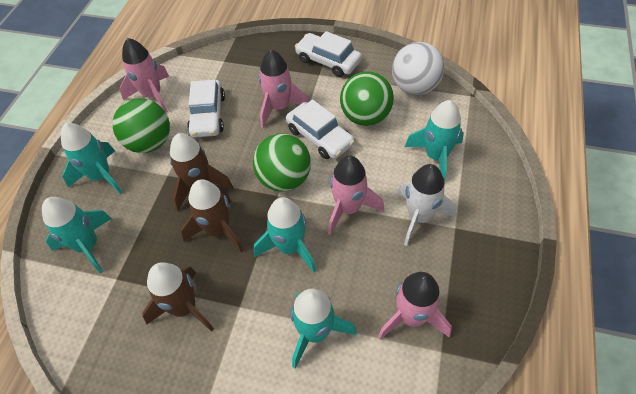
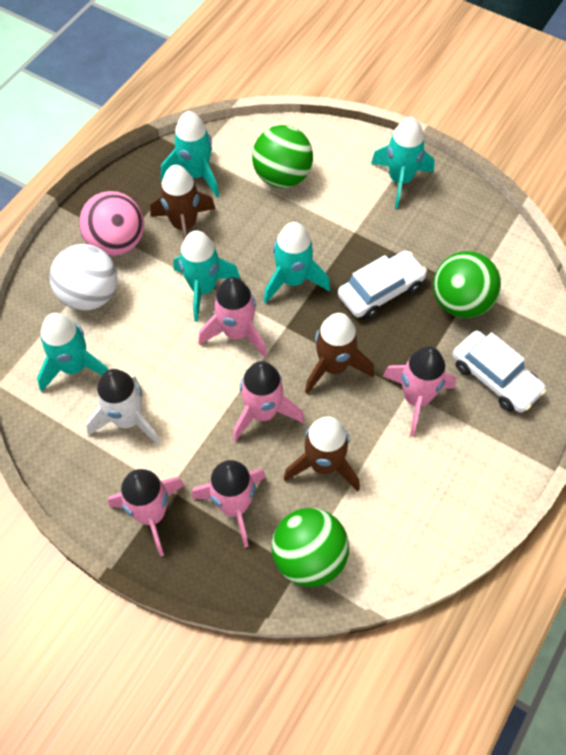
pink ball: 0 -> 1
pink rocket: 4 -> 5
white car: 3 -> 2

